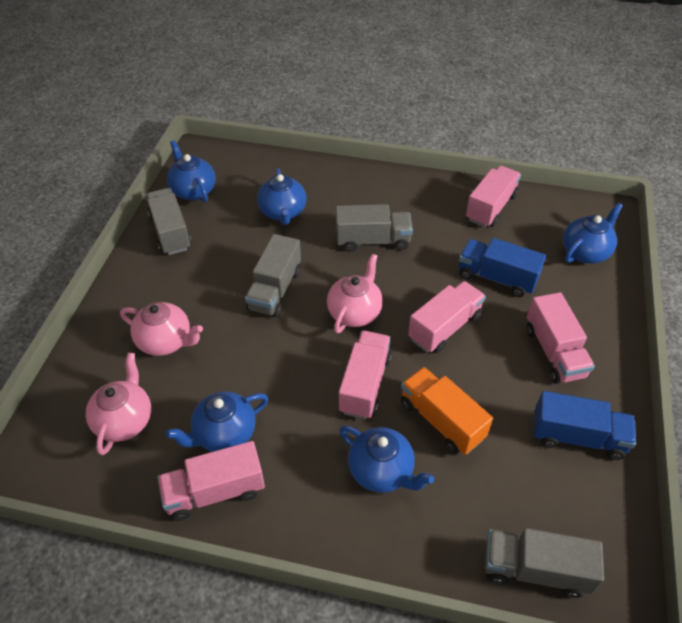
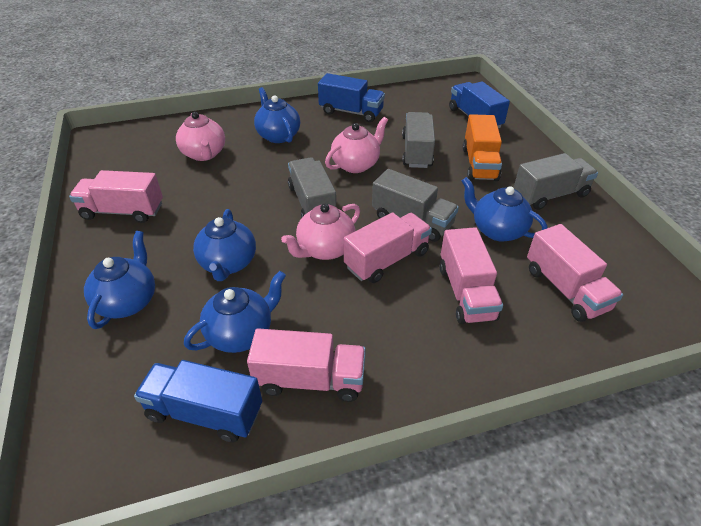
blue truck: 2 -> 3

